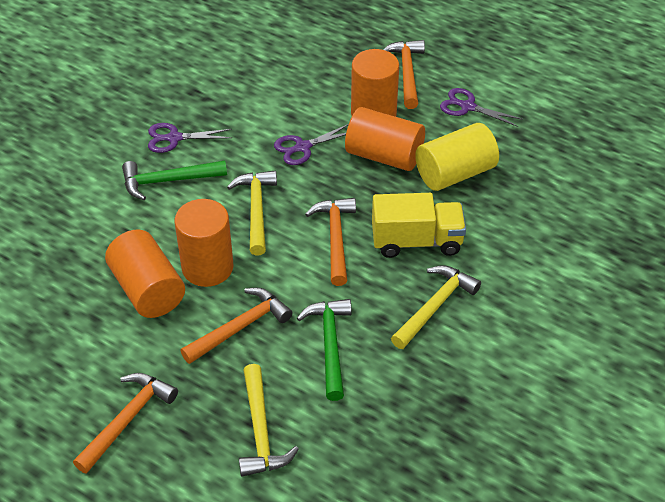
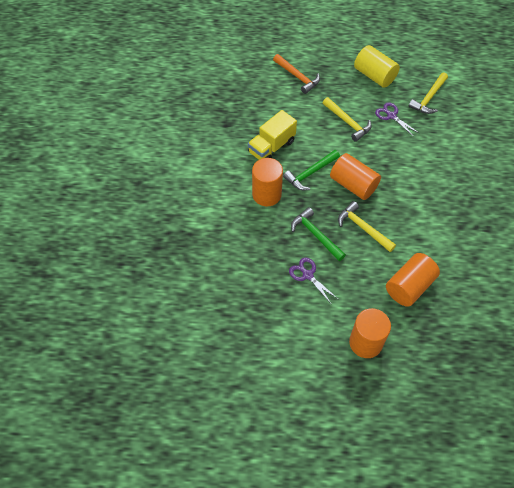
orange hammer: 4 -> 1
purple scissors: 3 -> 2

